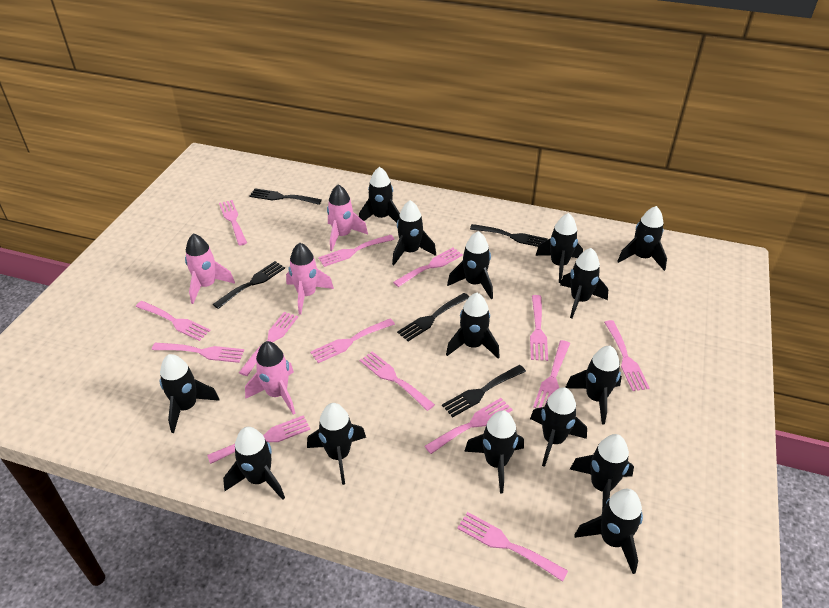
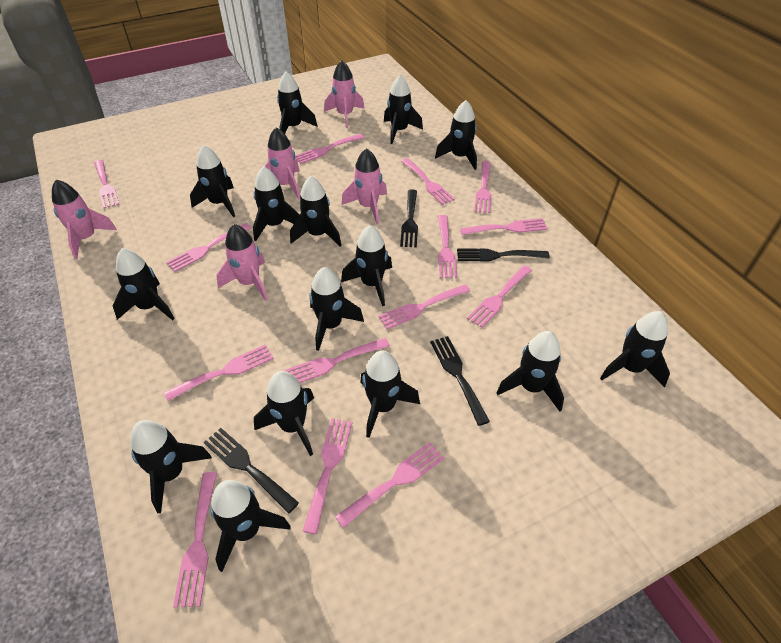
black fork: 5 -> 4
pink rocket: 4 -> 5

